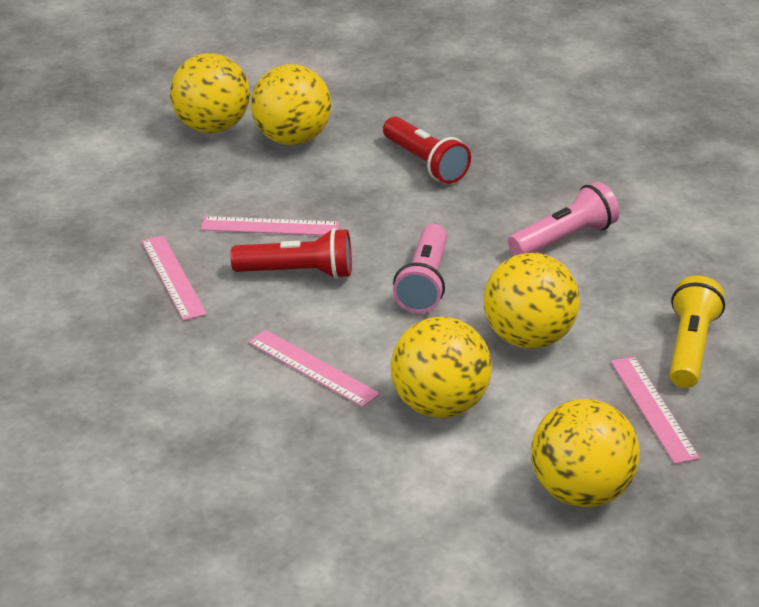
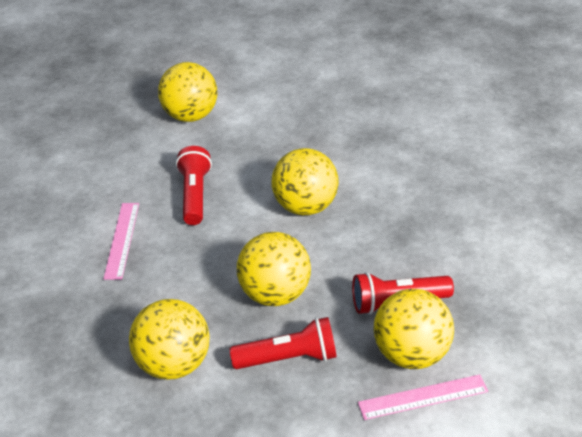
pink flashlight: 2 -> 0
pink ruler: 4 -> 2
red flashlight: 2 -> 3
yellow flashlight: 1 -> 0

